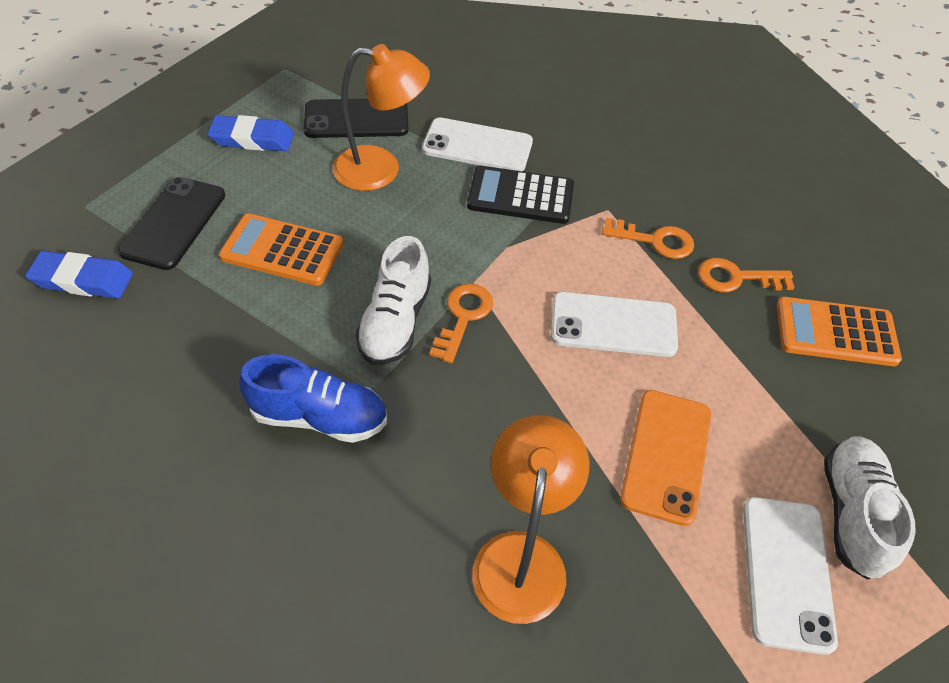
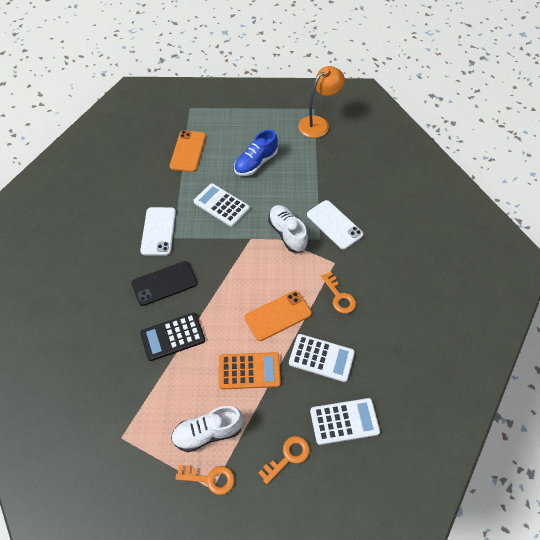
black phone: 2 -> 1
blue eraser: 2 -> 0
orange calculator: 2 -> 1
orange lamp: 2 -> 1
orange phone: 1 -> 2
white calculator: 0 -> 3
white phone: 3 -> 2

